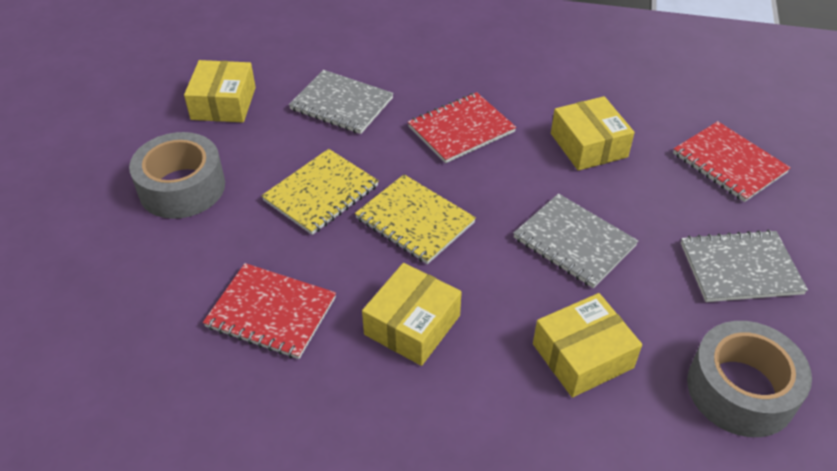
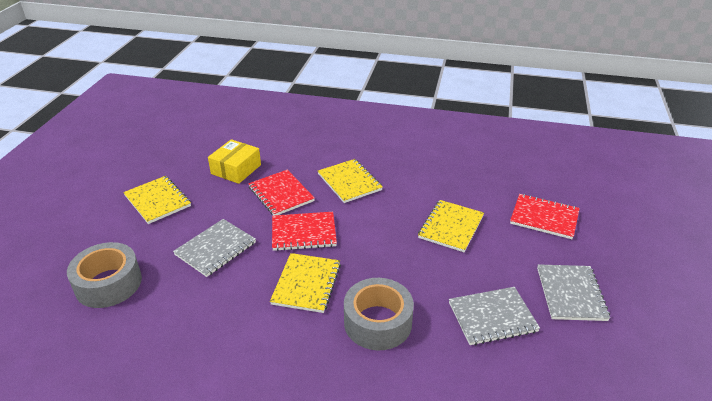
yellow box: 4 -> 1
yellow notebook: 2 -> 4

